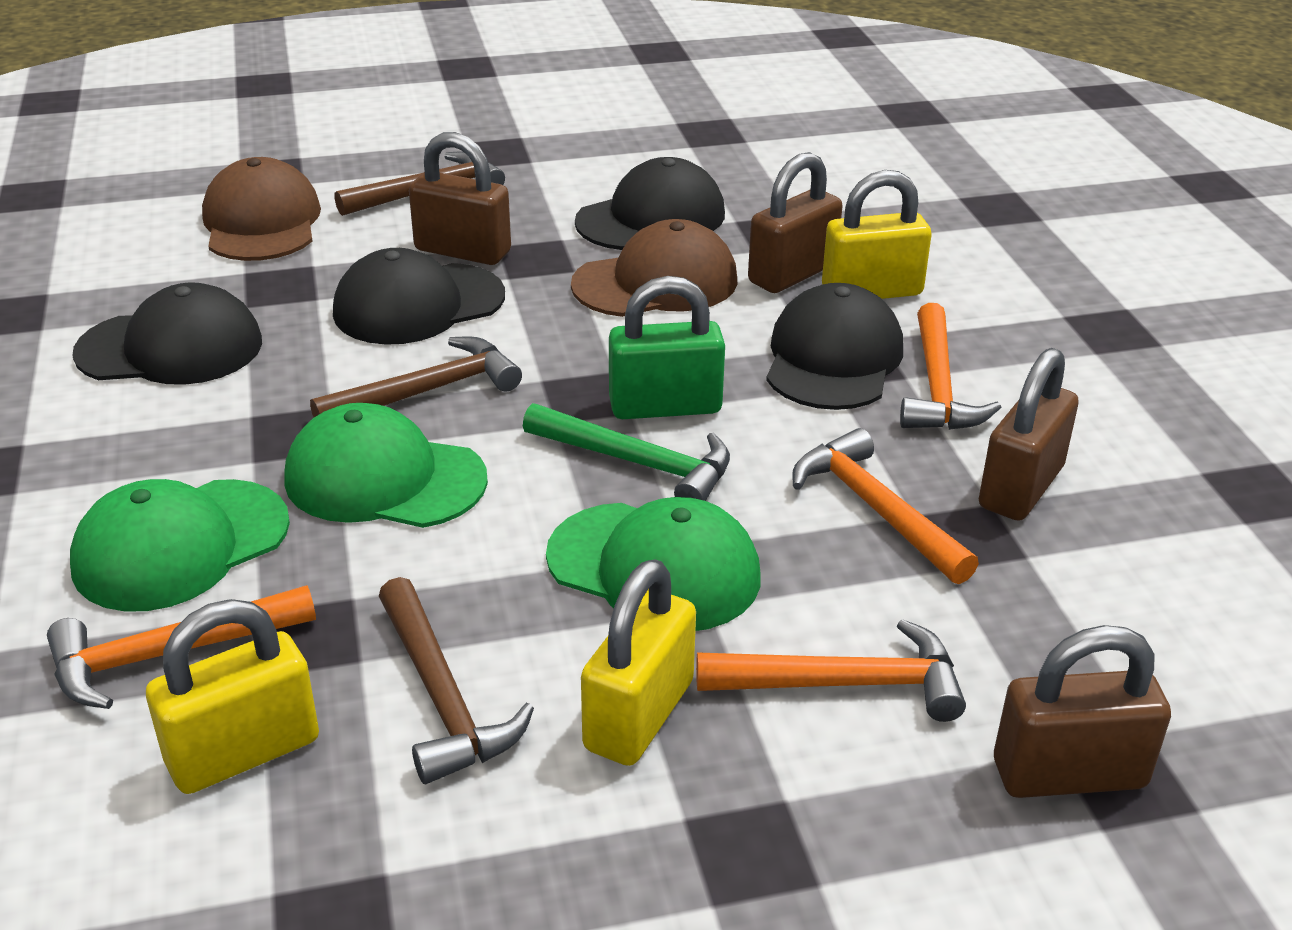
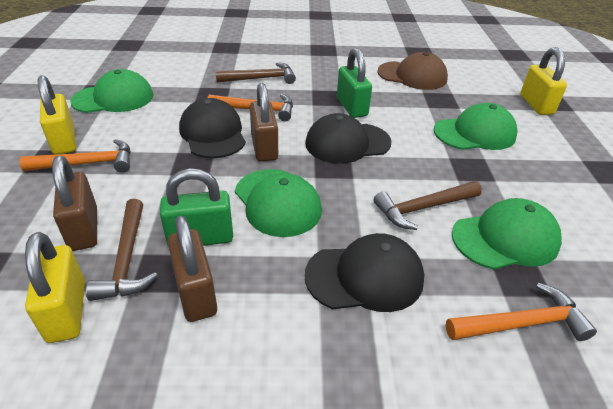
black cap: 4 -> 3
brown cap: 2 -> 1
brown padlock: 4 -> 3
green cap: 3 -> 4
green hammer: 1 -> 0
green padlock: 1 -> 2
orange hammer: 4 -> 3

